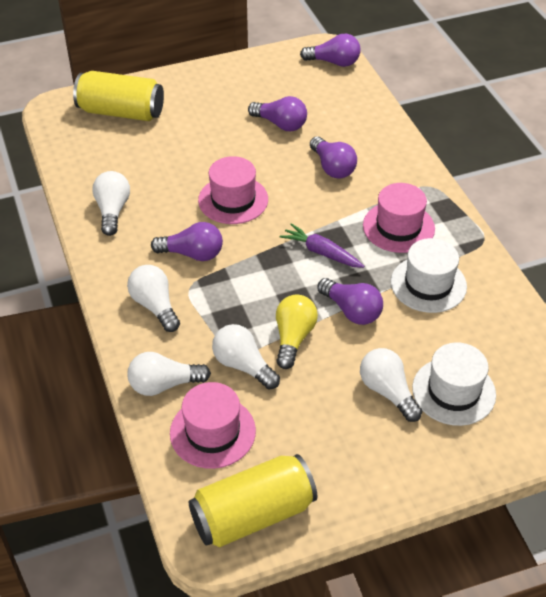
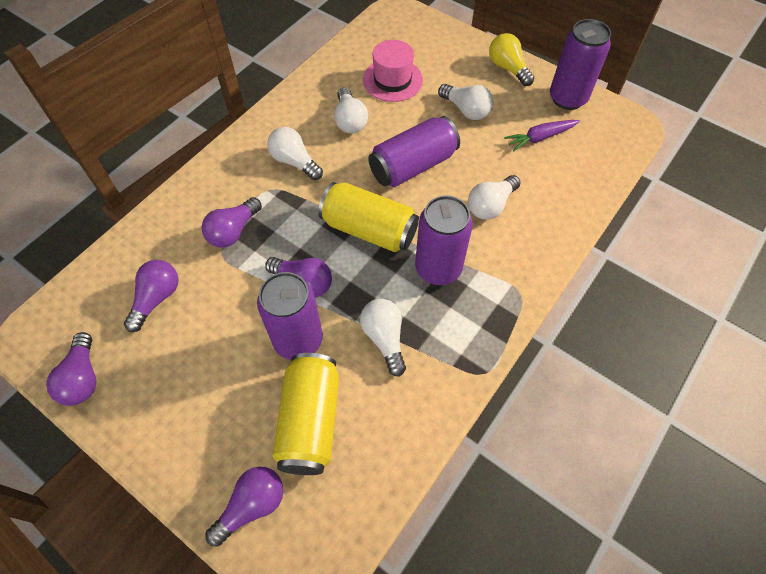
pink hat: 3 -> 1
purple can: 0 -> 4
white hat: 2 -> 0

